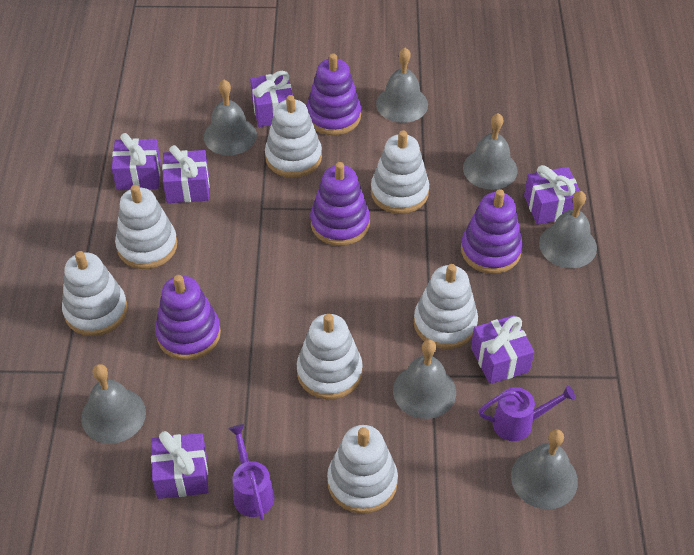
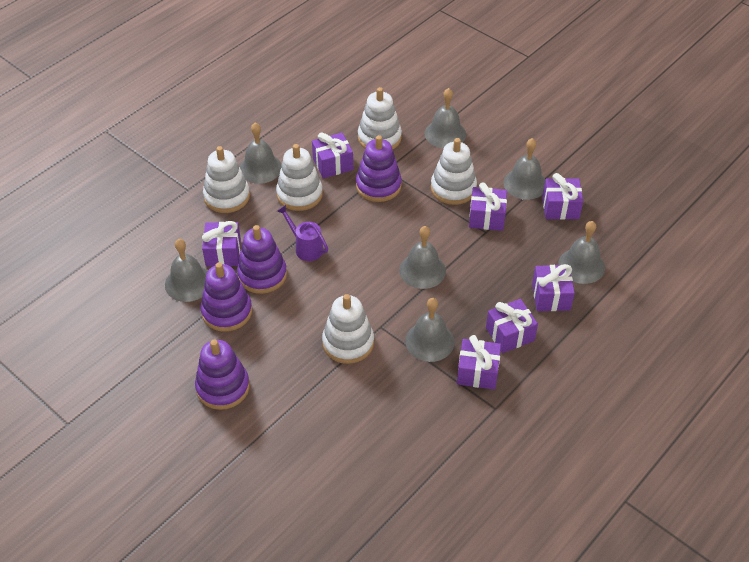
purple gift: 6 -> 7
purple watering can: 2 -> 1
white stacking toy: 7 -> 5

